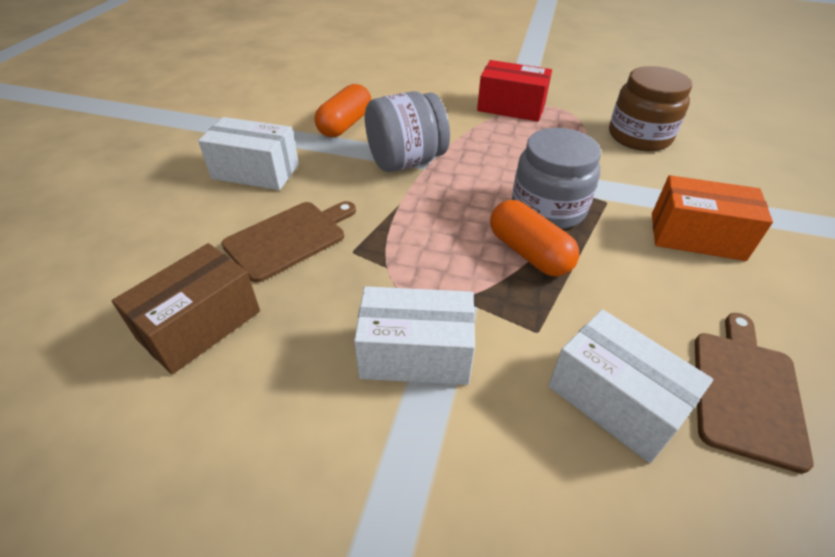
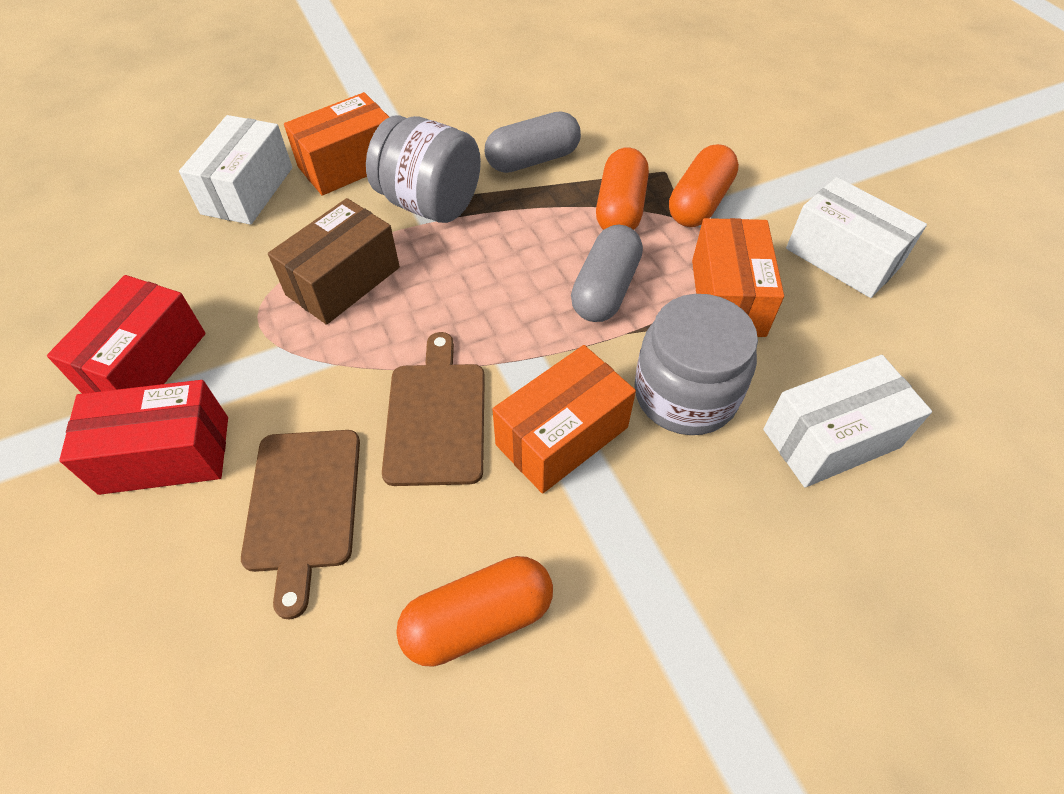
brown jar: 1 -> 0
grey capsule: 0 -> 2
orange box: 1 -> 3
orange capsule: 2 -> 3
red box: 1 -> 2

